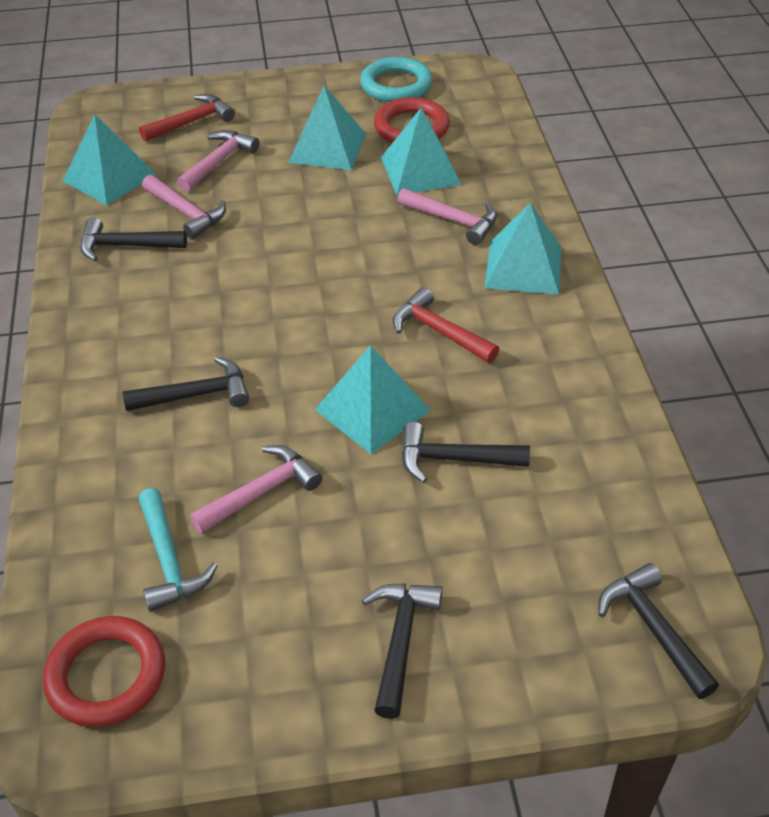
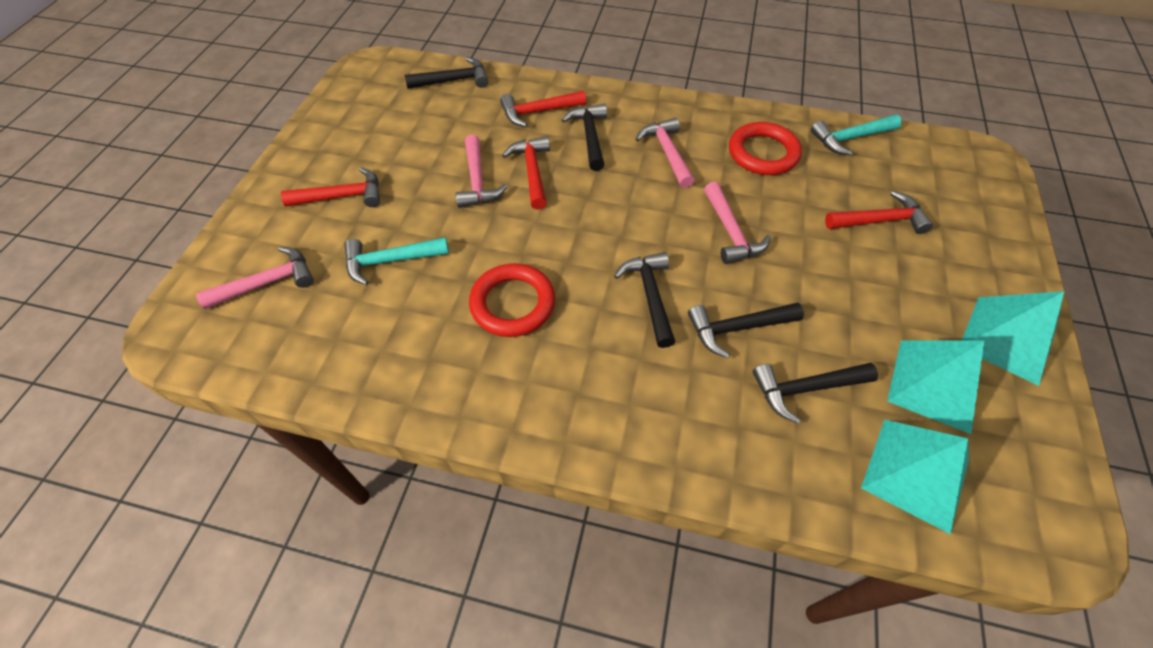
red hammer: 2 -> 4
turquoise hammer: 1 -> 2
turquoise pyramid: 5 -> 3
turquoise ring: 1 -> 0

